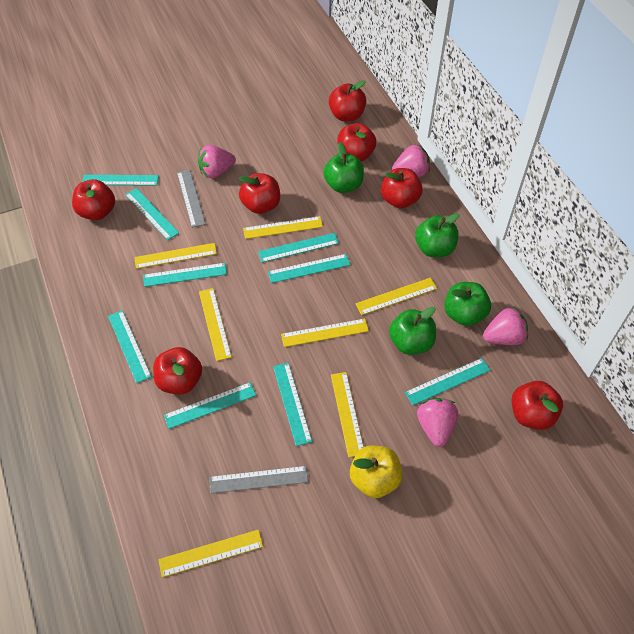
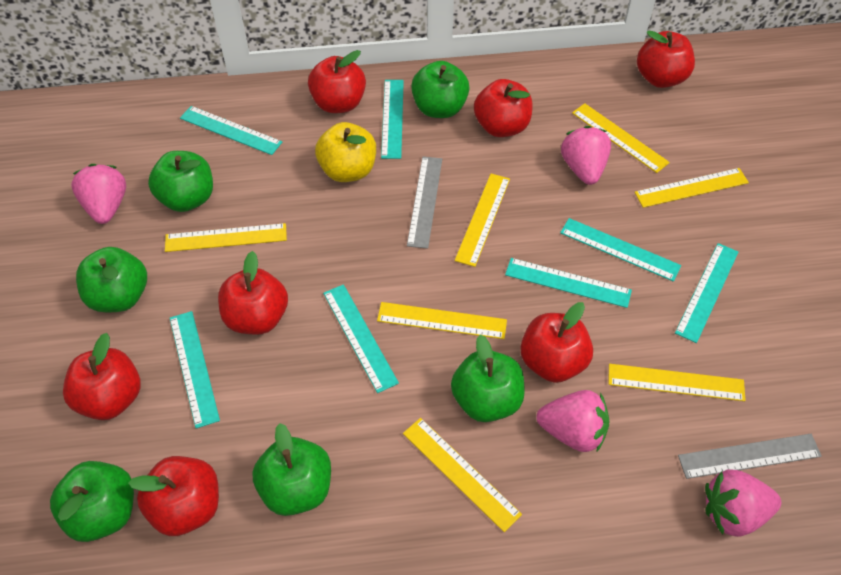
green apple: 4 -> 6
turquoise ruler: 9 -> 7

